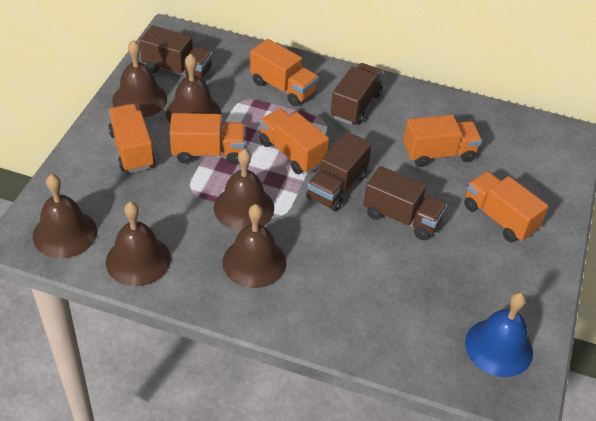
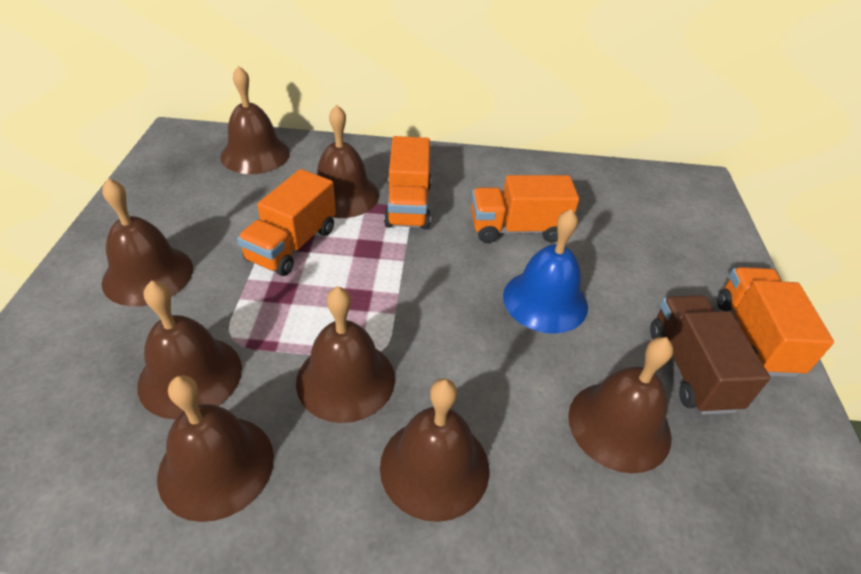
brown bell: 6 -> 8
brown truck: 4 -> 1
orange truck: 6 -> 4

